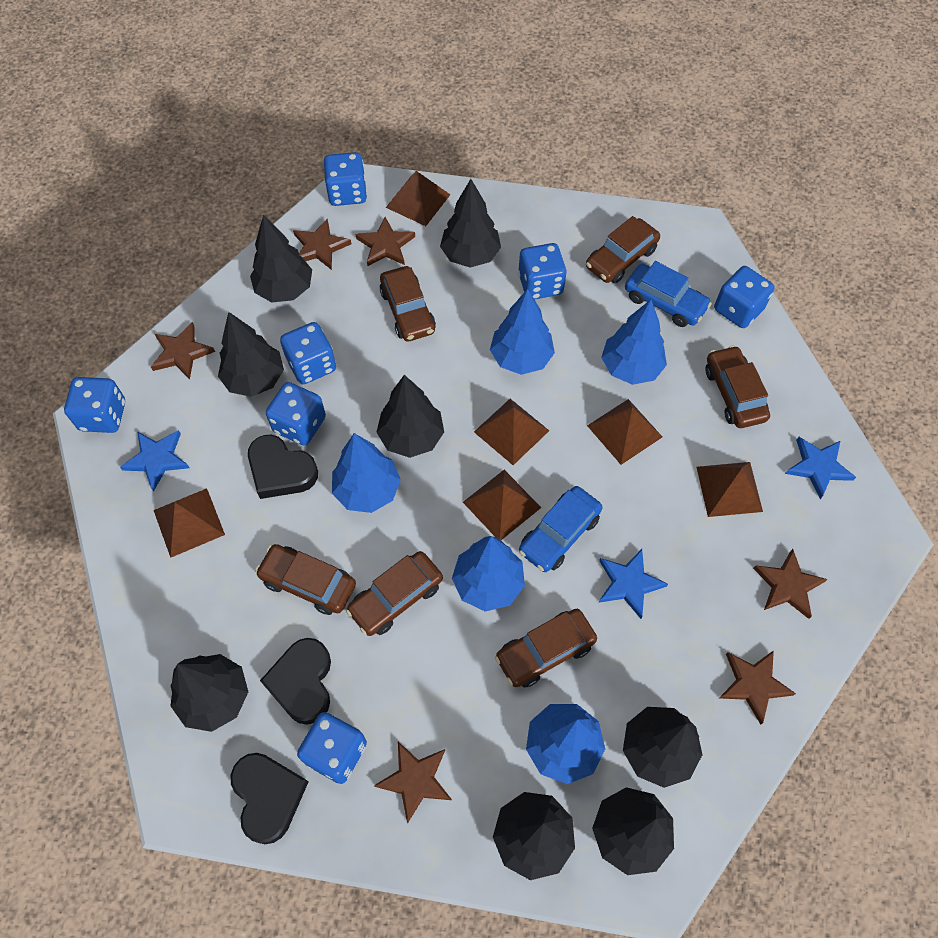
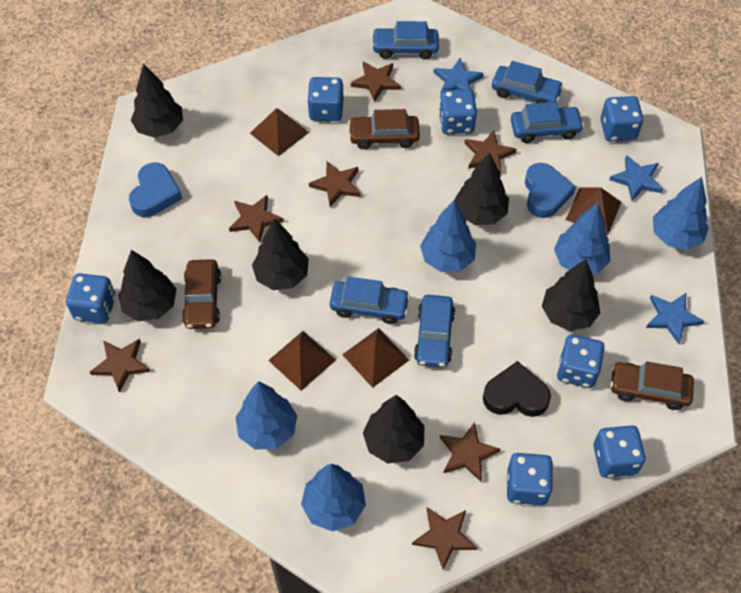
black heart: 3 -> 1
black tree: 8 -> 6
blue car: 2 -> 5
blue heart: 0 -> 2
brown car: 6 -> 3
brown pyramid: 6 -> 4
brown star: 6 -> 7

